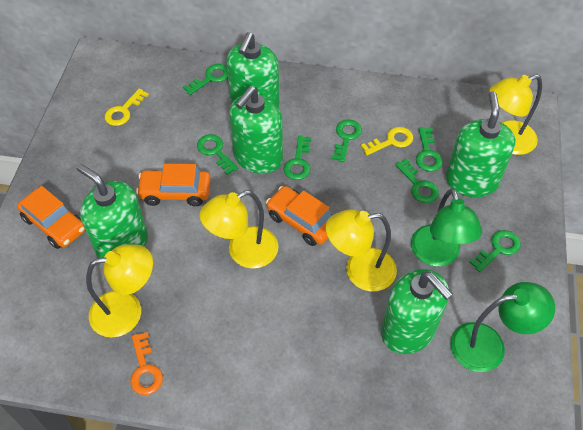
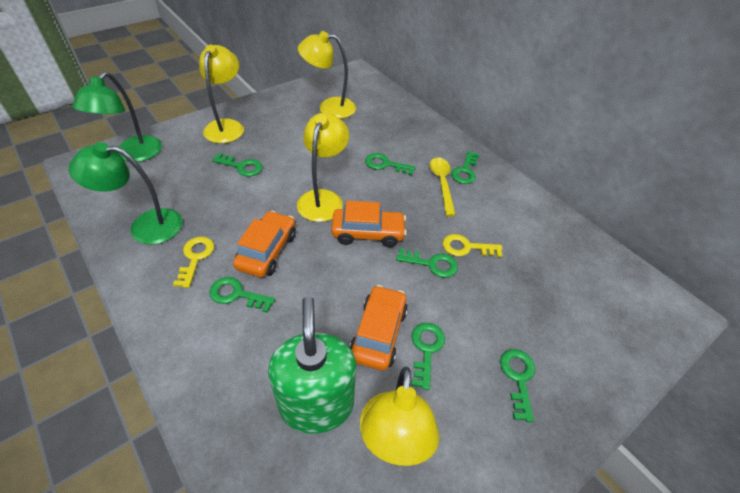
green soap dispenser: 5 -> 1
orange key: 1 -> 0
yellow spoon: 0 -> 1

